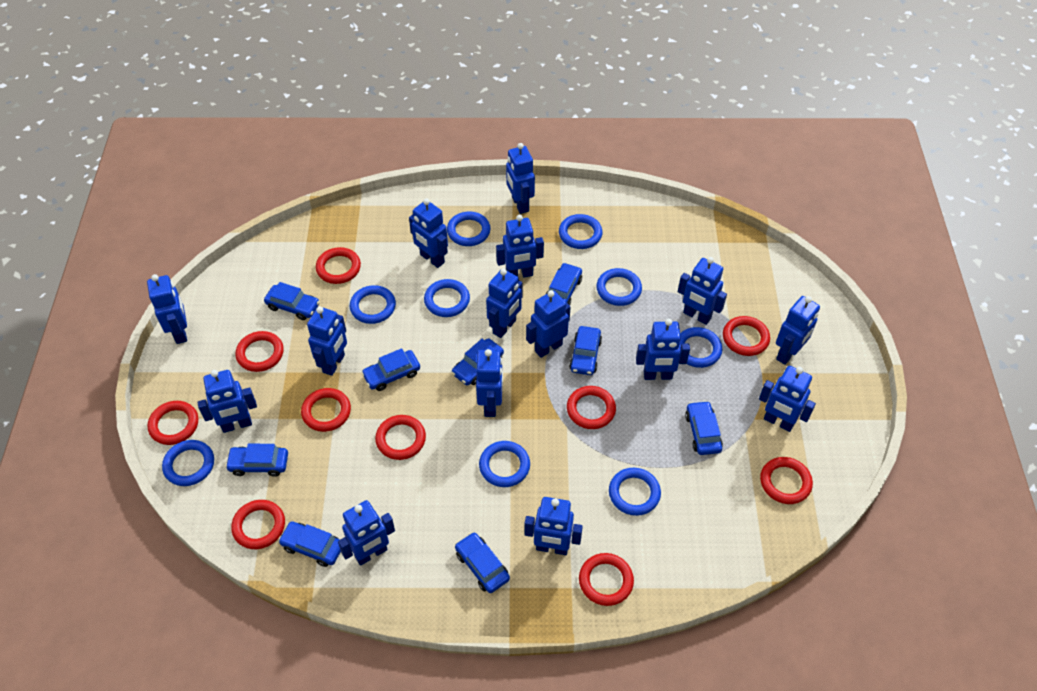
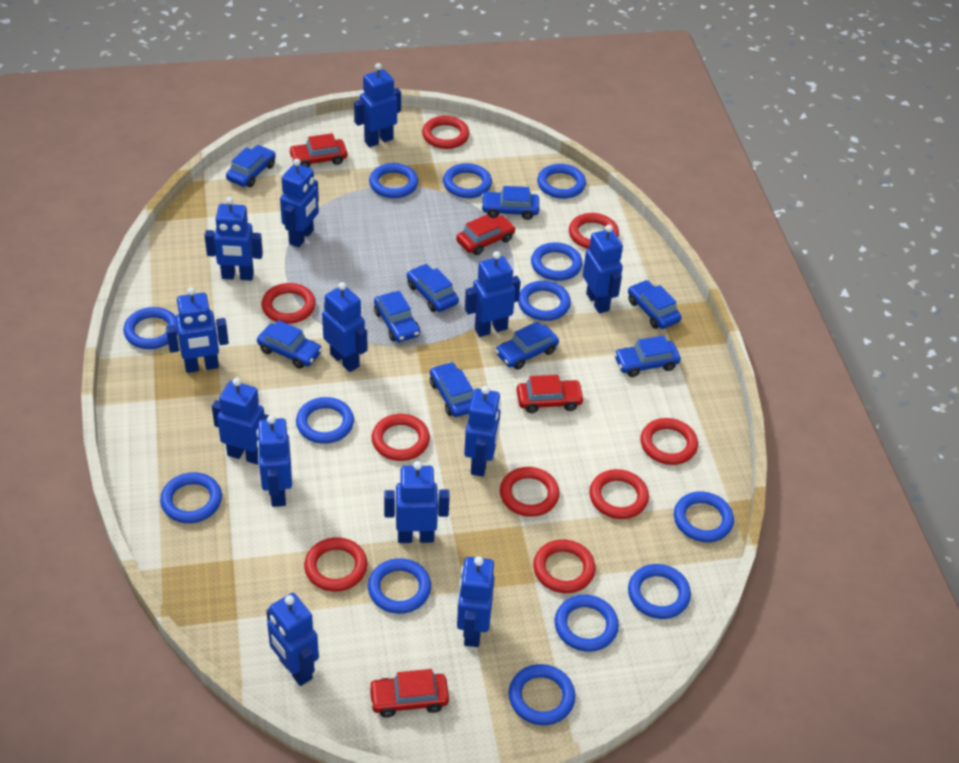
blue ring: 9 -> 13
blue robot: 15 -> 13
red car: 0 -> 4
red ring: 10 -> 9

